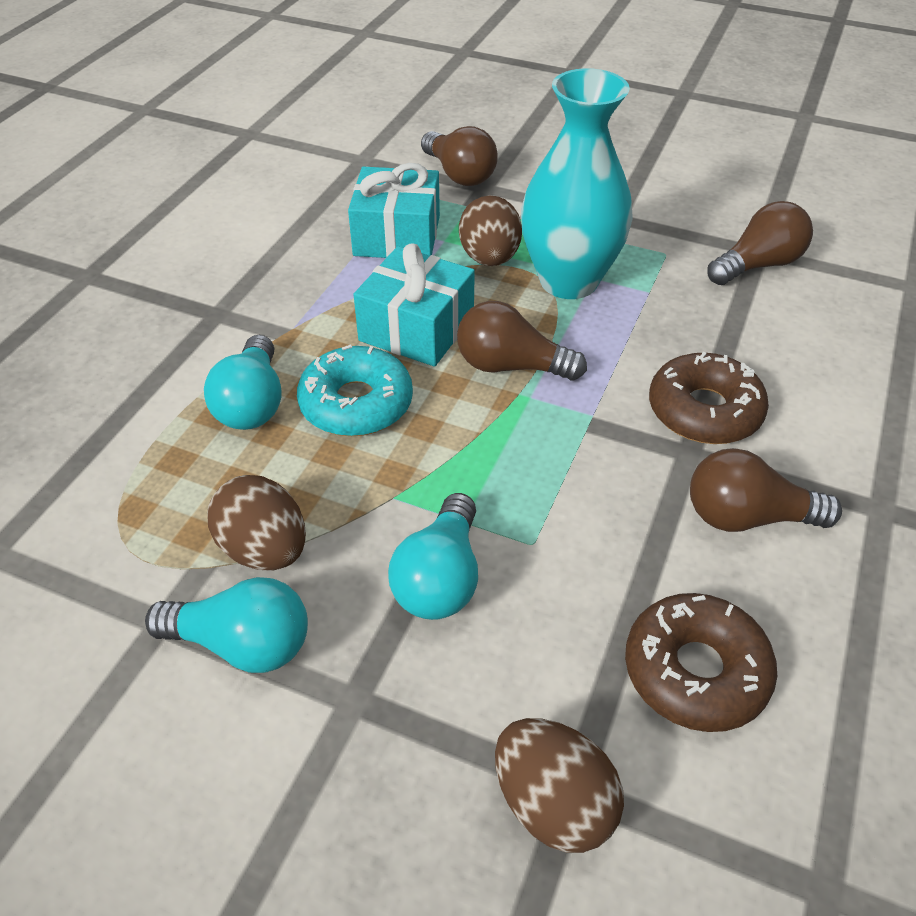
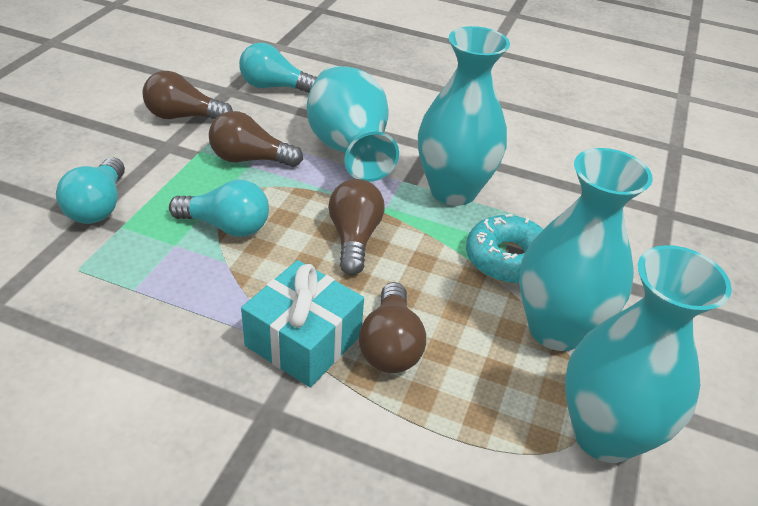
brown donut: 2 -> 0
brown egg: 3 -> 0
turquoise gift: 2 -> 1
turquoise vase: 1 -> 4

